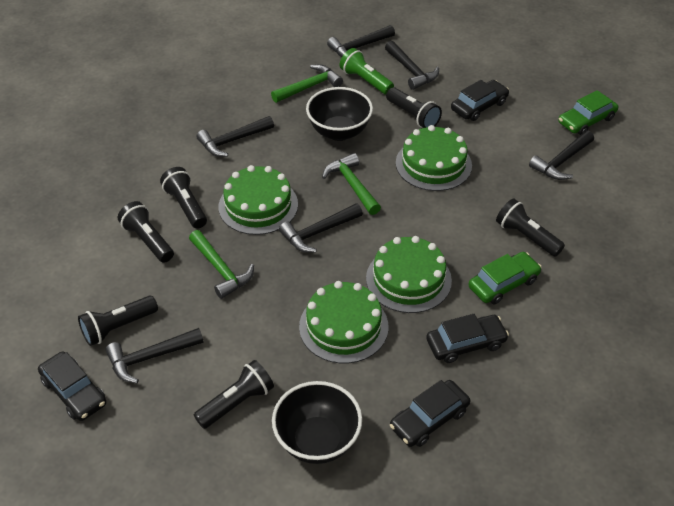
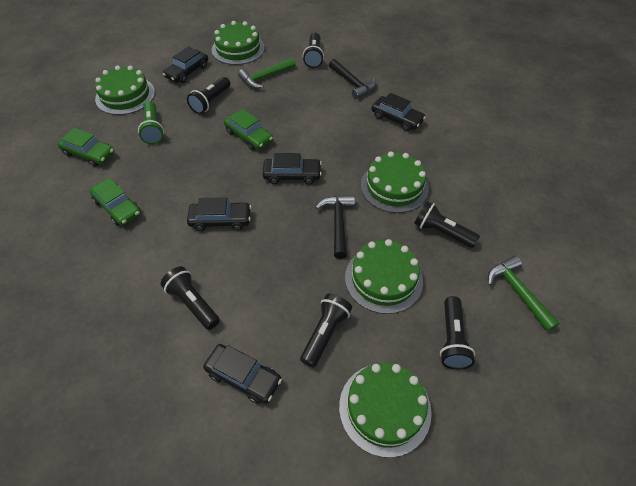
black bowl: 2 -> 0
black car: 4 -> 5
black hammer: 6 -> 2
green cake: 4 -> 5
green car: 2 -> 3
green hammer: 3 -> 2

